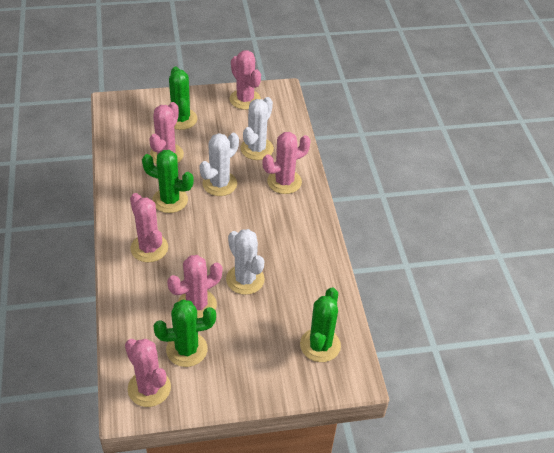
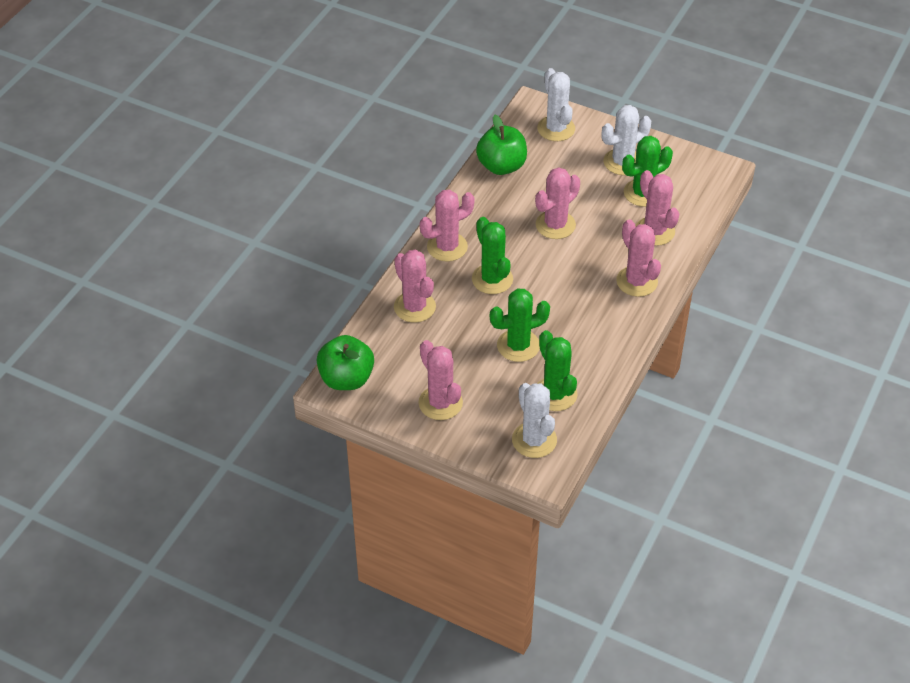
green apple: 0 -> 2

